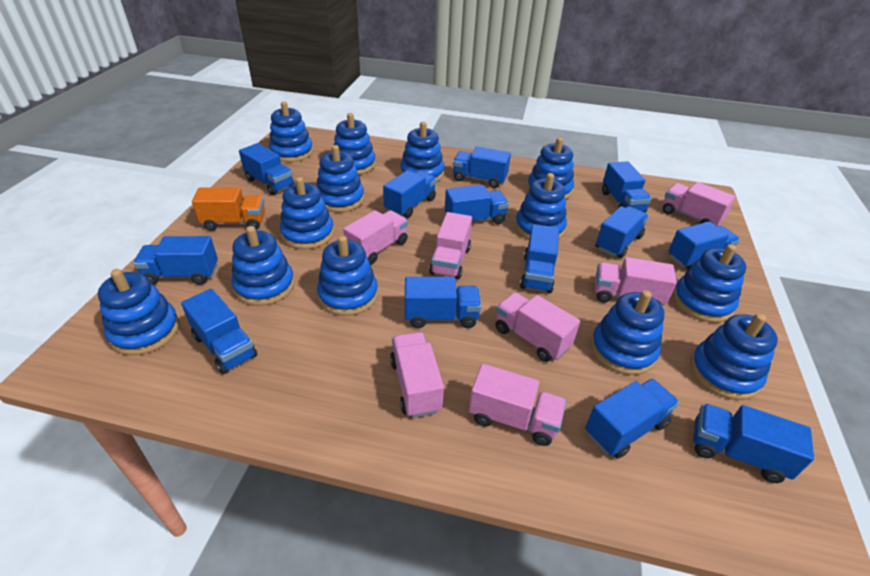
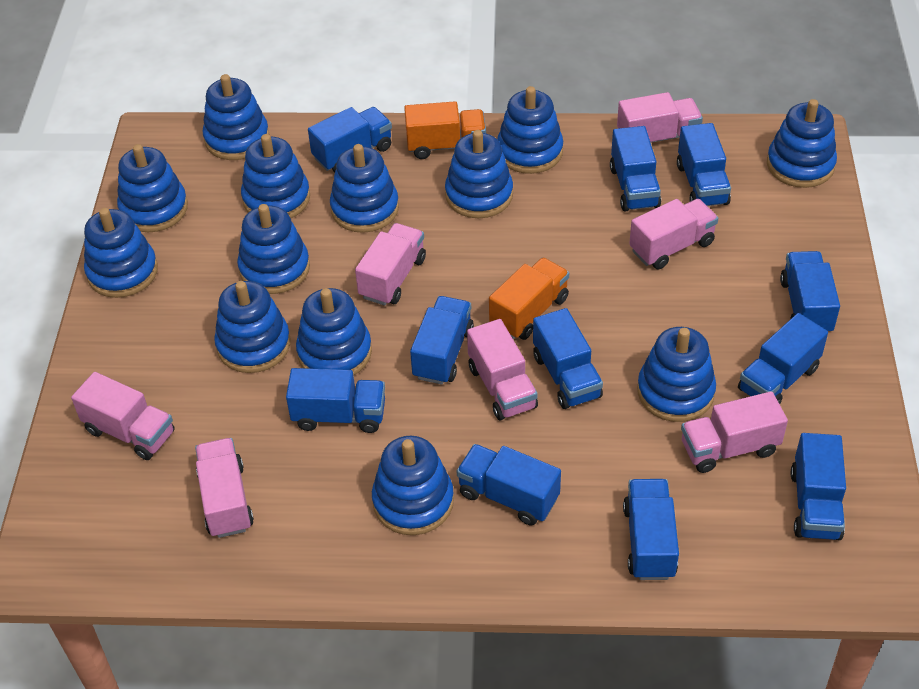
blue truck: 13 -> 11
orange truck: 1 -> 2

